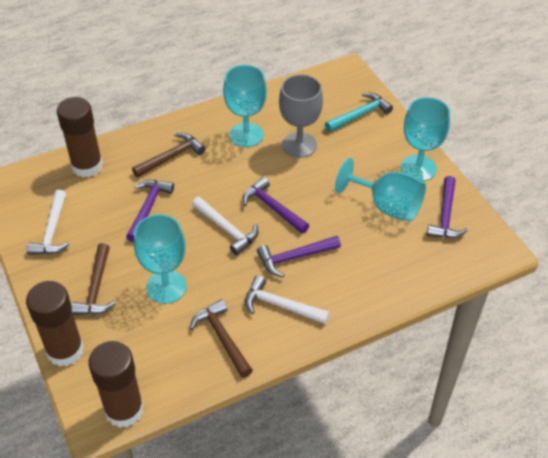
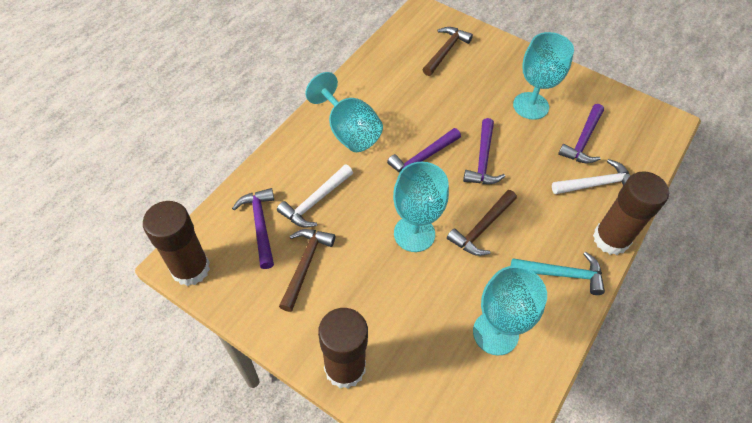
grey goblet: 1 -> 0
white hammer: 3 -> 2

